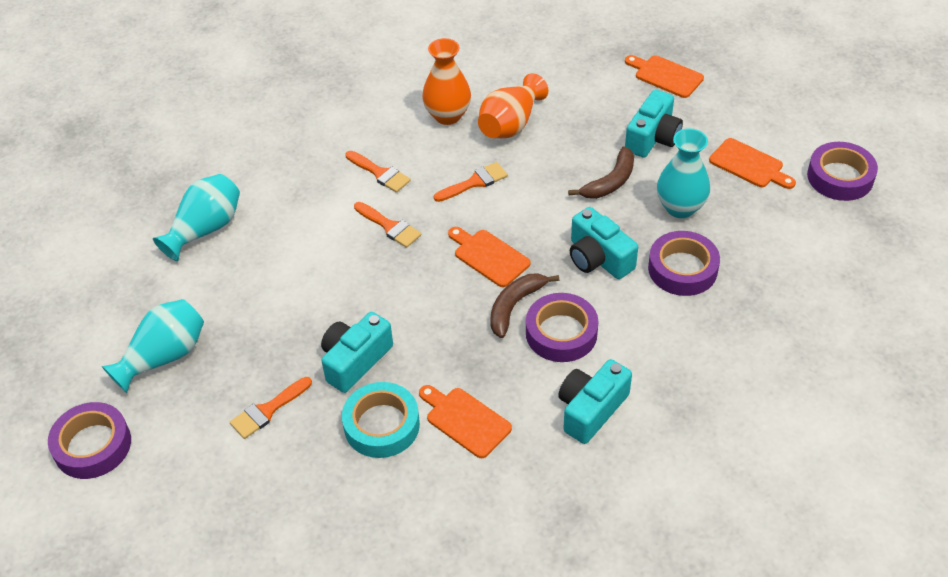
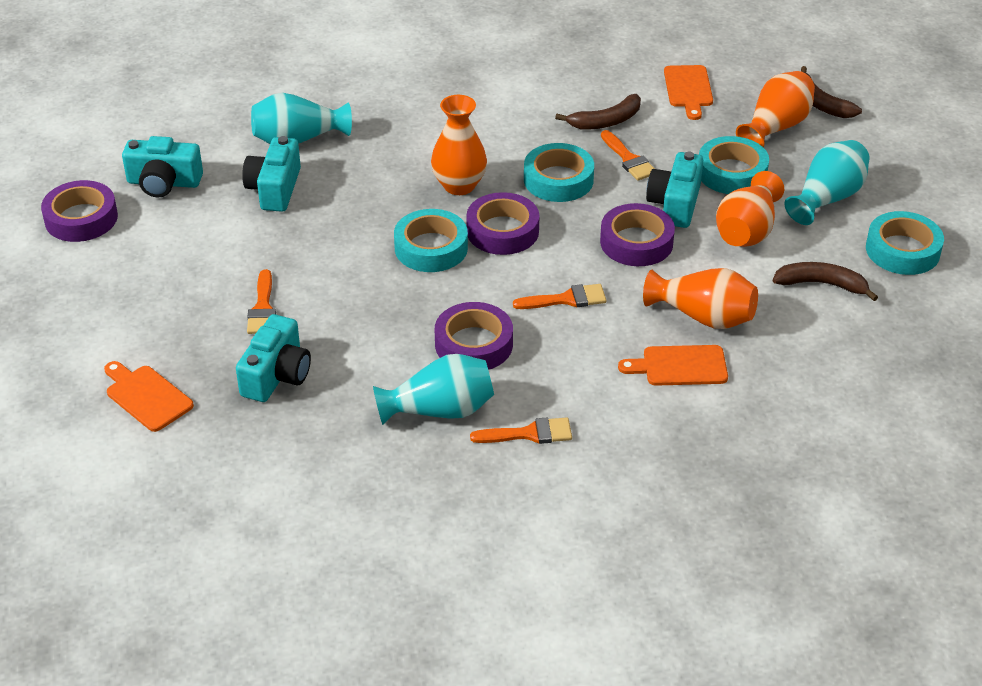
brown banana: 2 -> 3
orange cutting board: 4 -> 3
orange vase: 2 -> 4
turquoise tape: 1 -> 4

